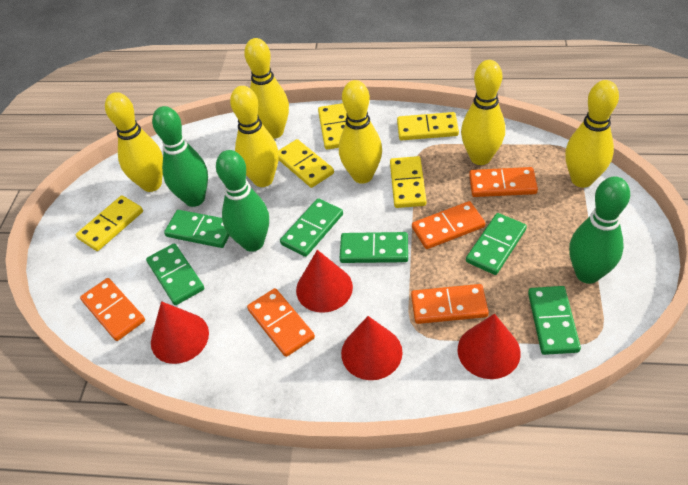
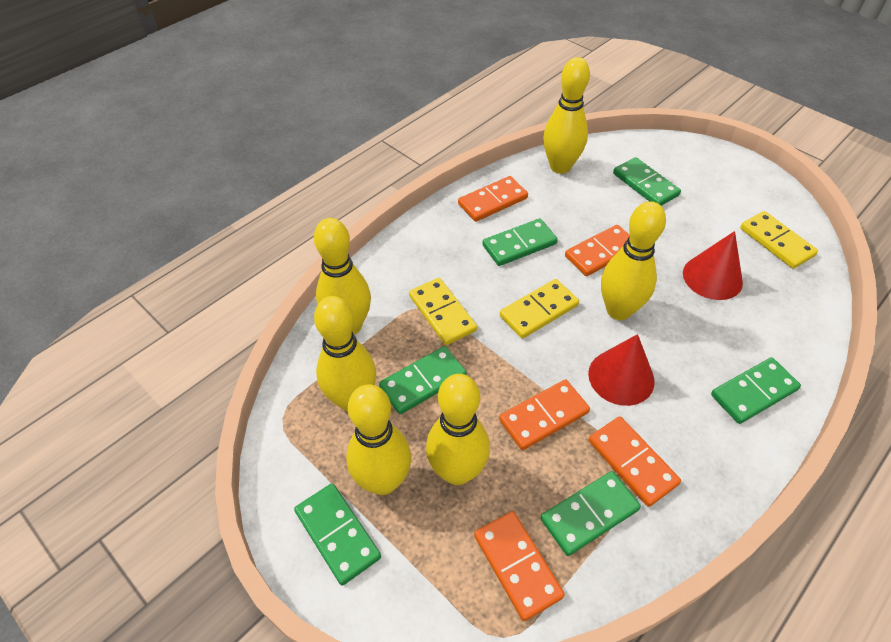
green bowling pin: 3 -> 0
red cone: 4 -> 2
yellow domino: 5 -> 3

